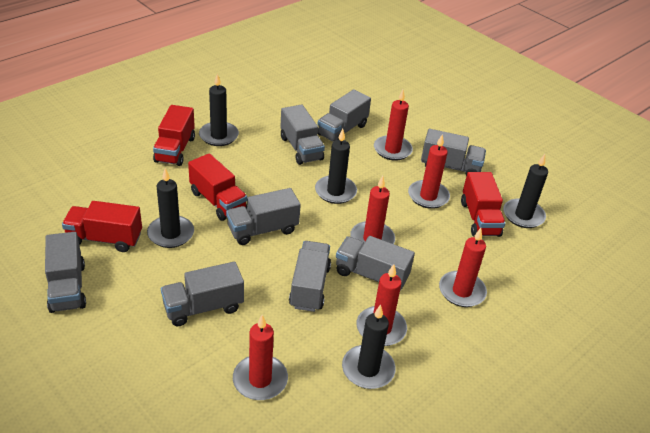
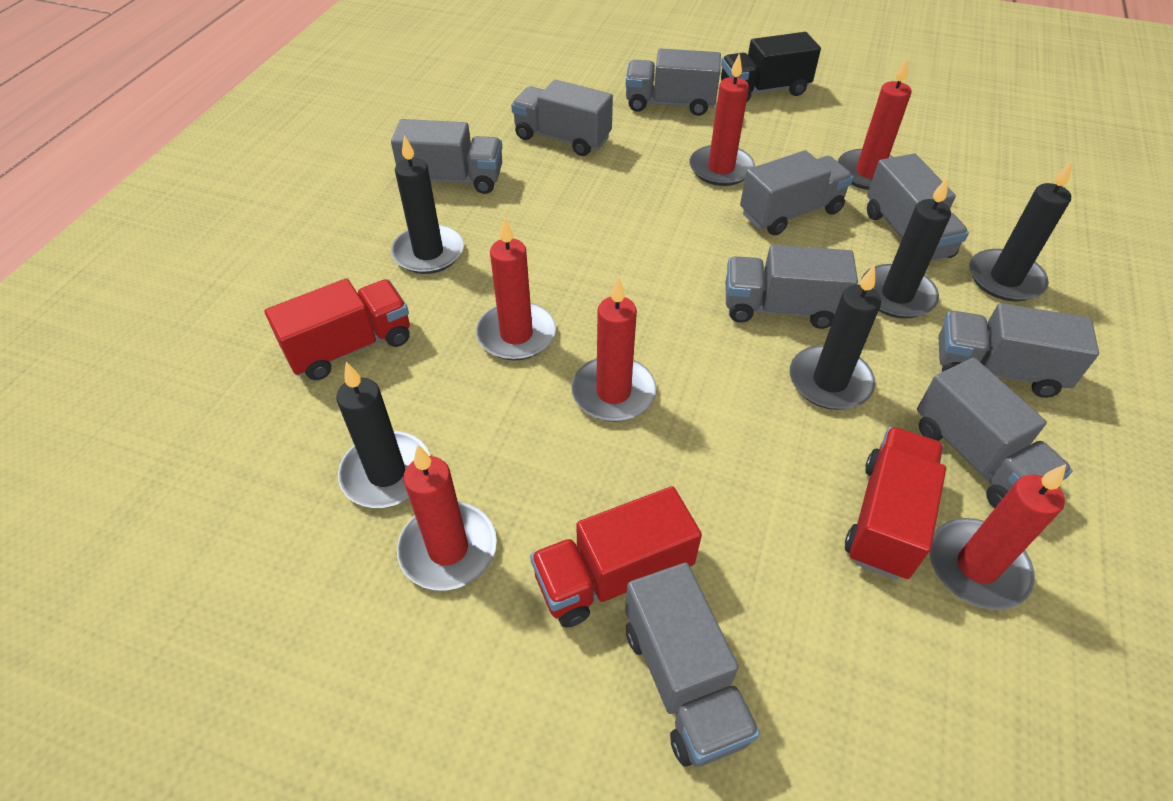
black truck: 0 -> 1
grey truck: 8 -> 9
red truck: 4 -> 3

